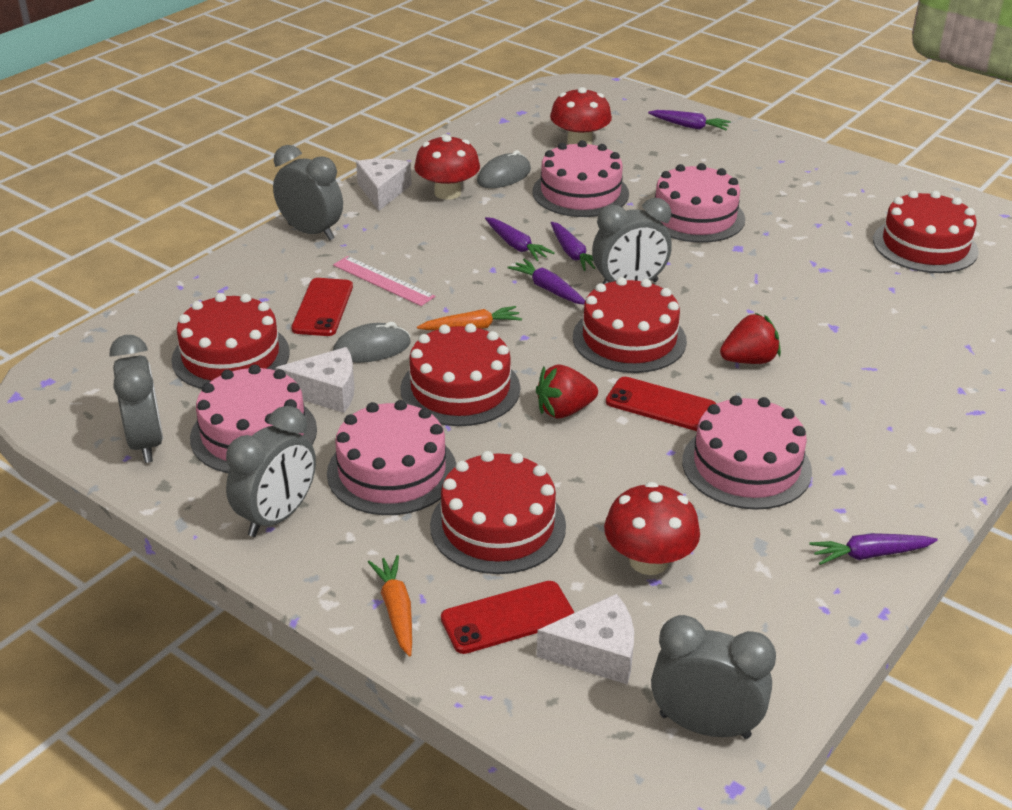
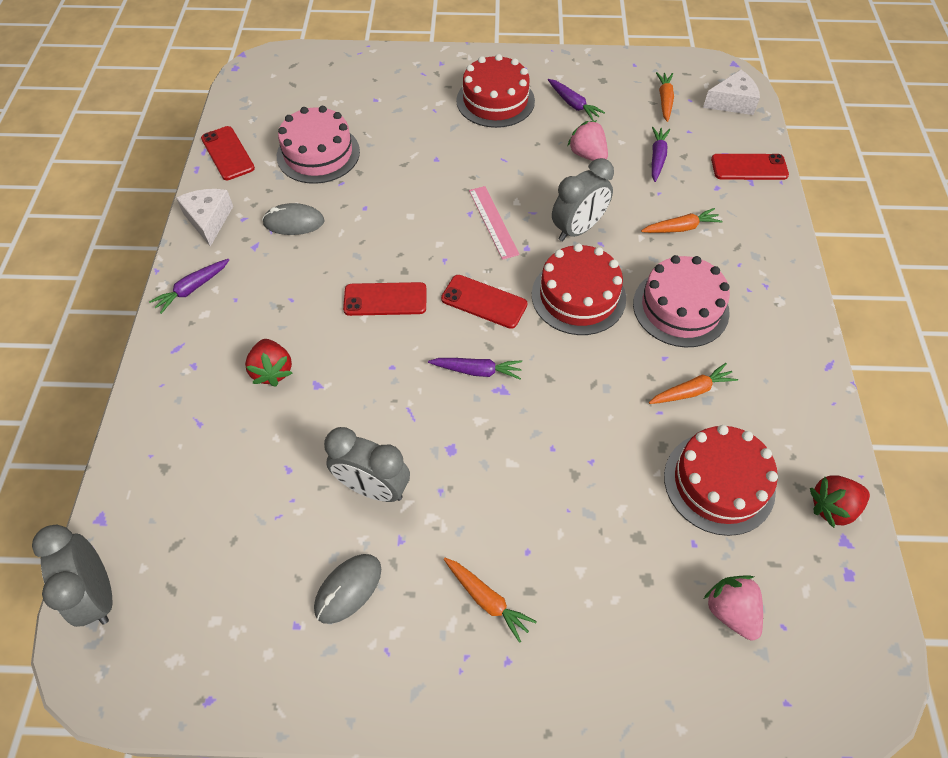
grey clock: 5 -> 3
orange carrot: 2 -> 4
pink cake: 5 -> 2
pink strawberry: 0 -> 2
purple carrot: 5 -> 4
red cake: 5 -> 3
red mushroom: 3 -> 0
red phone: 3 -> 4
white cheese: 3 -> 2

